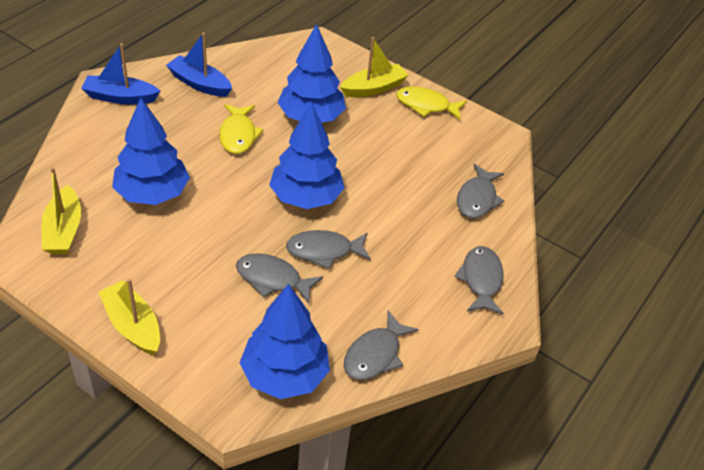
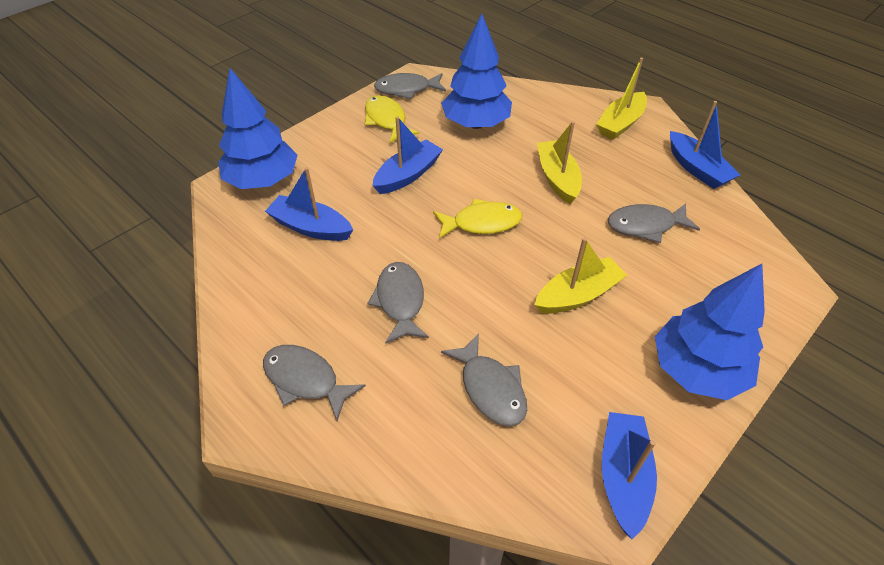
blue boat: 2 -> 4
blue tree: 4 -> 3

